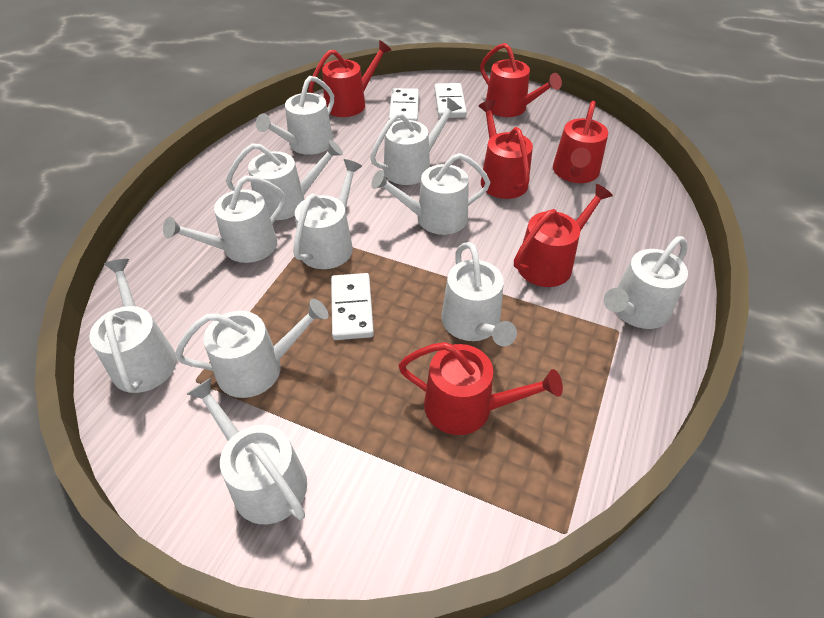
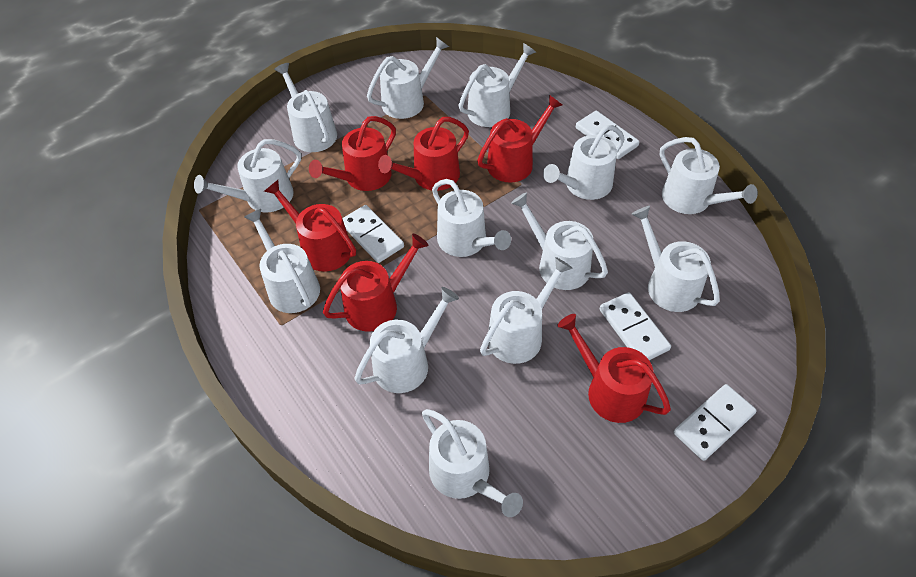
white domino: 3 -> 4
white watering can: 11 -> 13

